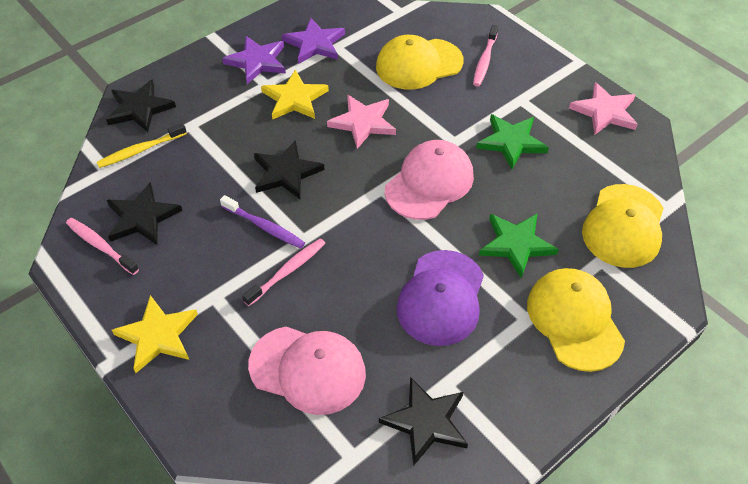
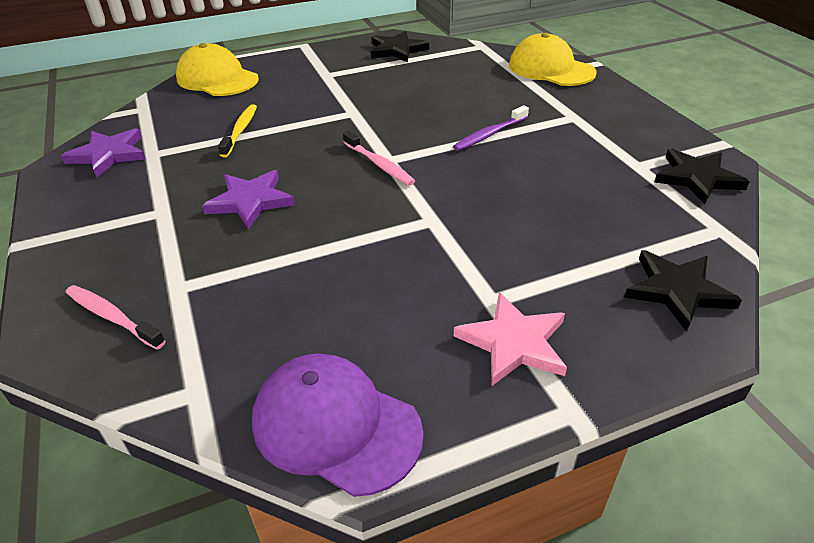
black star: 4 -> 3
green star: 2 -> 0
pink cap: 2 -> 0
pink star: 2 -> 1
pink toothbrush: 3 -> 2
yellow cap: 3 -> 2
yellow star: 2 -> 0

